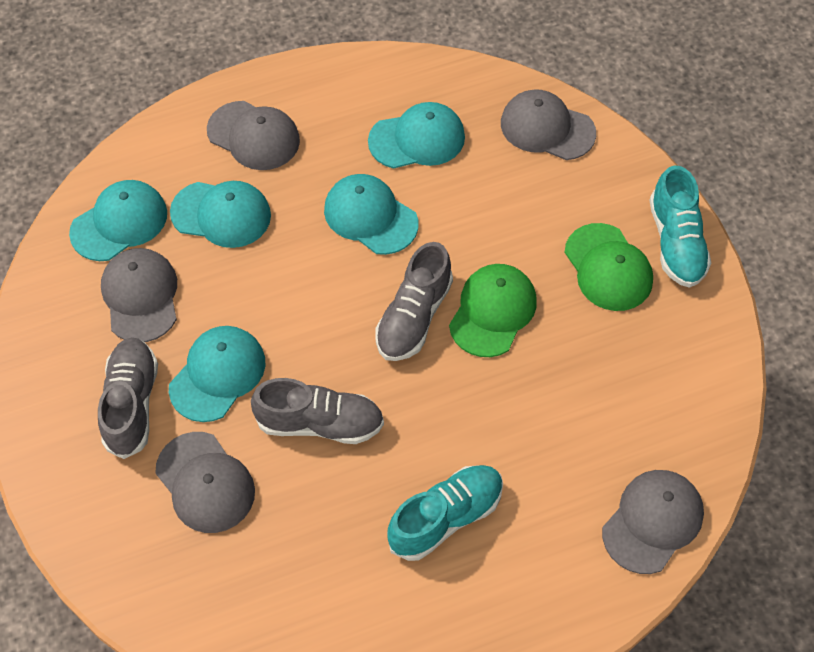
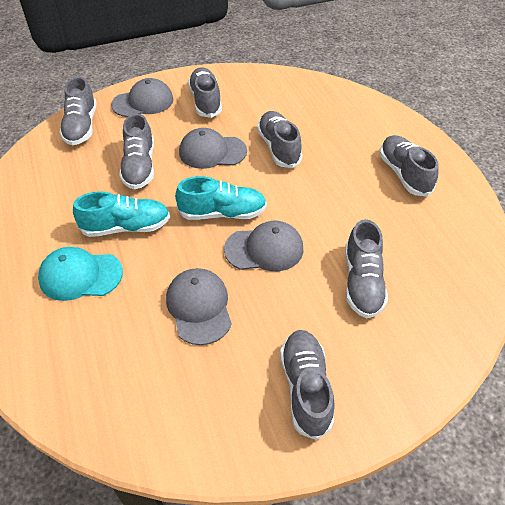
green cap: 2 -> 0
grey cap: 5 -> 4
grey shoe: 3 -> 7
turquoise cap: 5 -> 1

